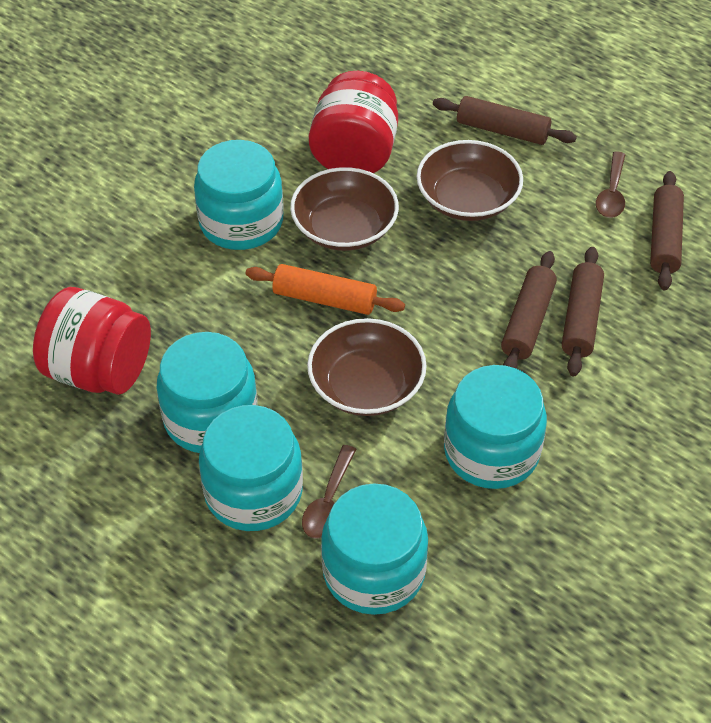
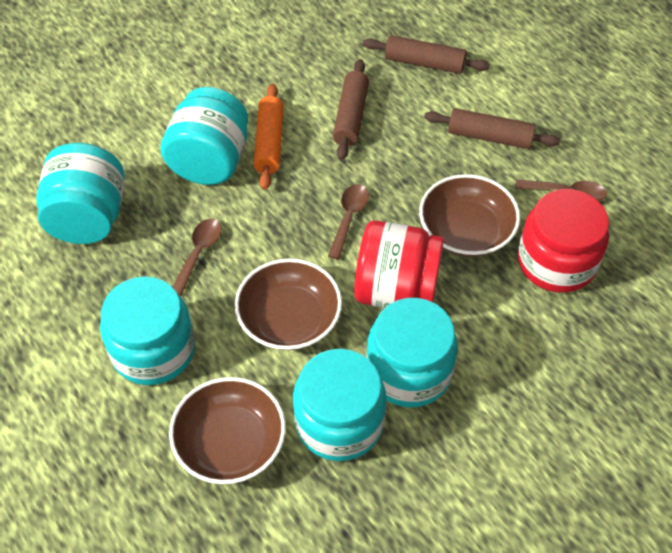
brown rolling pin: 4 -> 3
brown spoon: 2 -> 3

